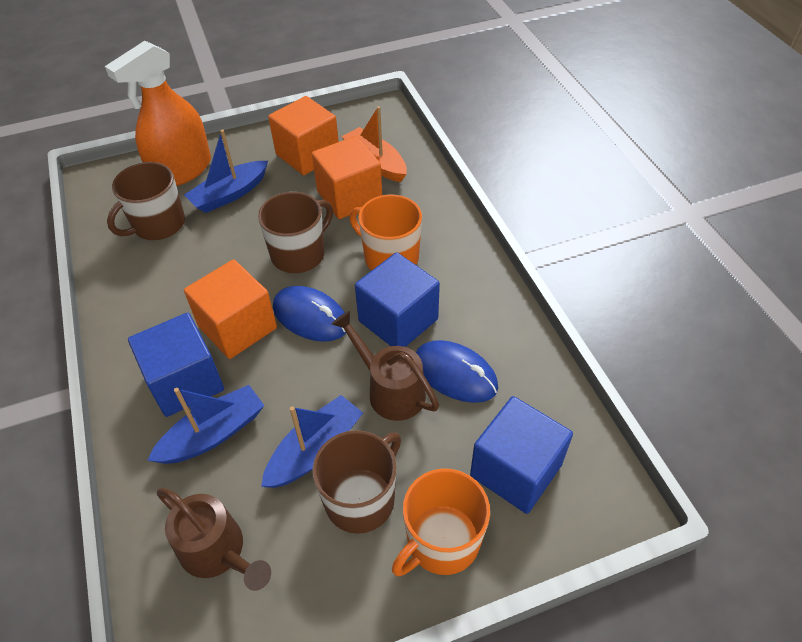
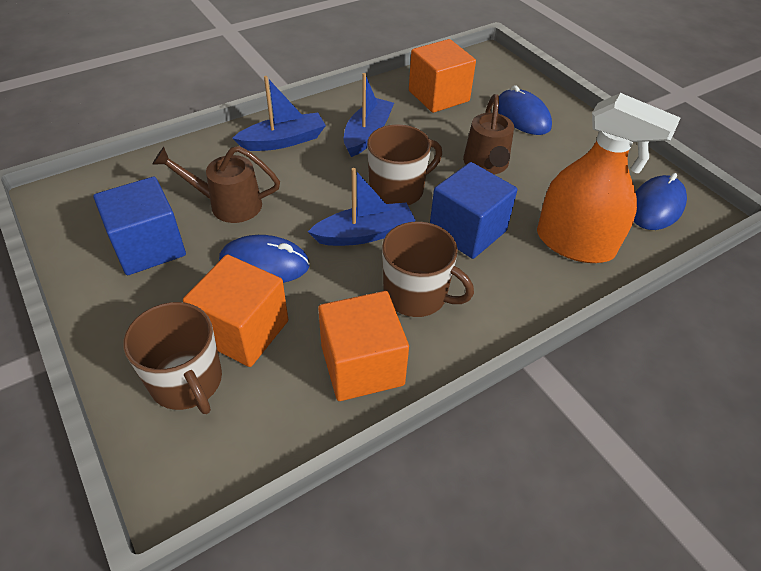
blue cube: 3 -> 2
blue mouse: 2 -> 3
orange boat: 1 -> 0
orange mug: 2 -> 0

